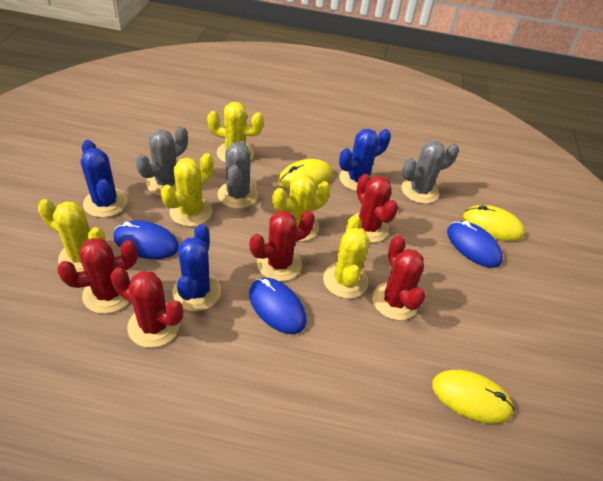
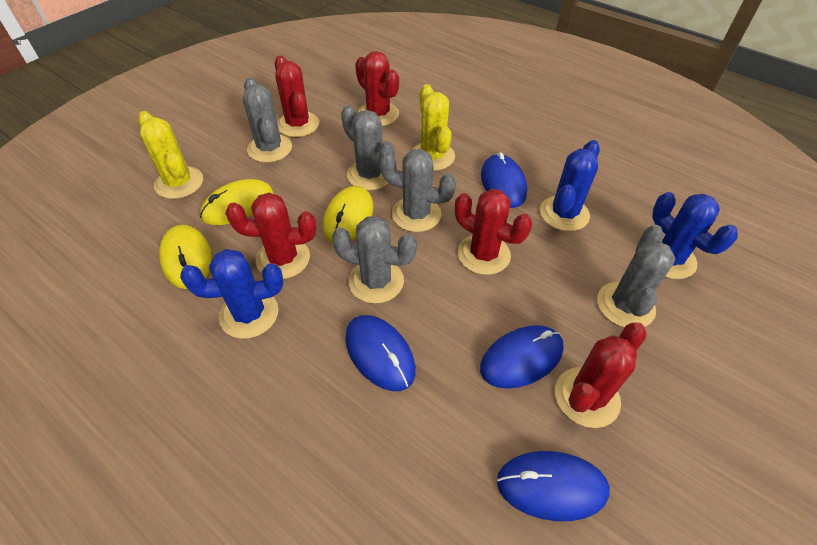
blue mouse: 3 -> 4
grey cactus: 3 -> 5
yellow cactus: 5 -> 2

